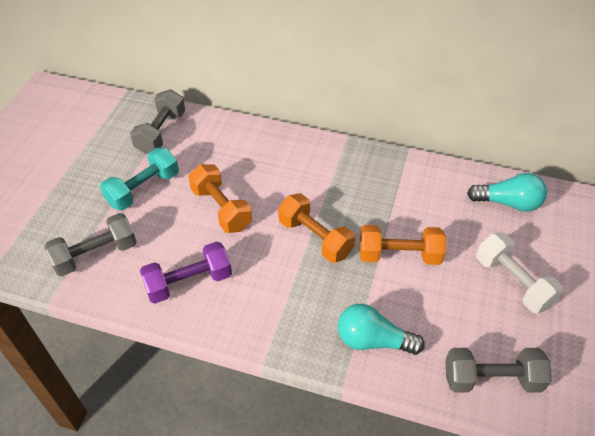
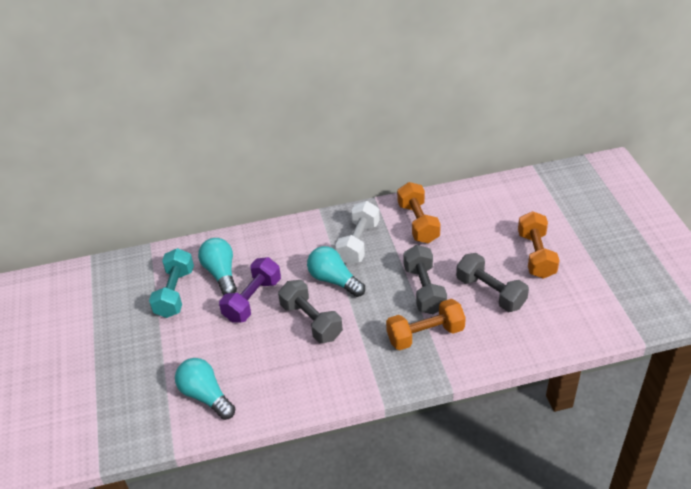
turquoise light bulb: 2 -> 3

